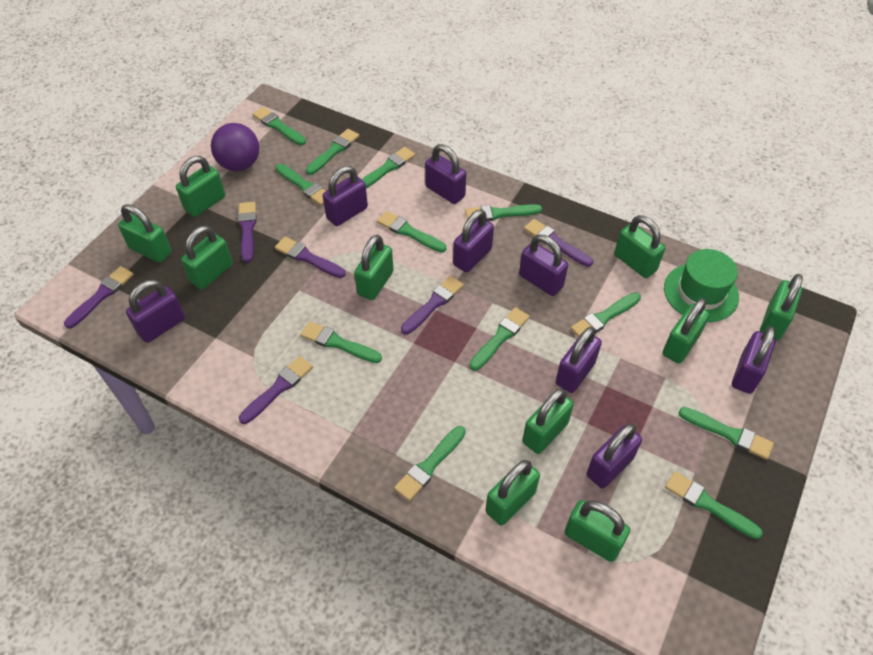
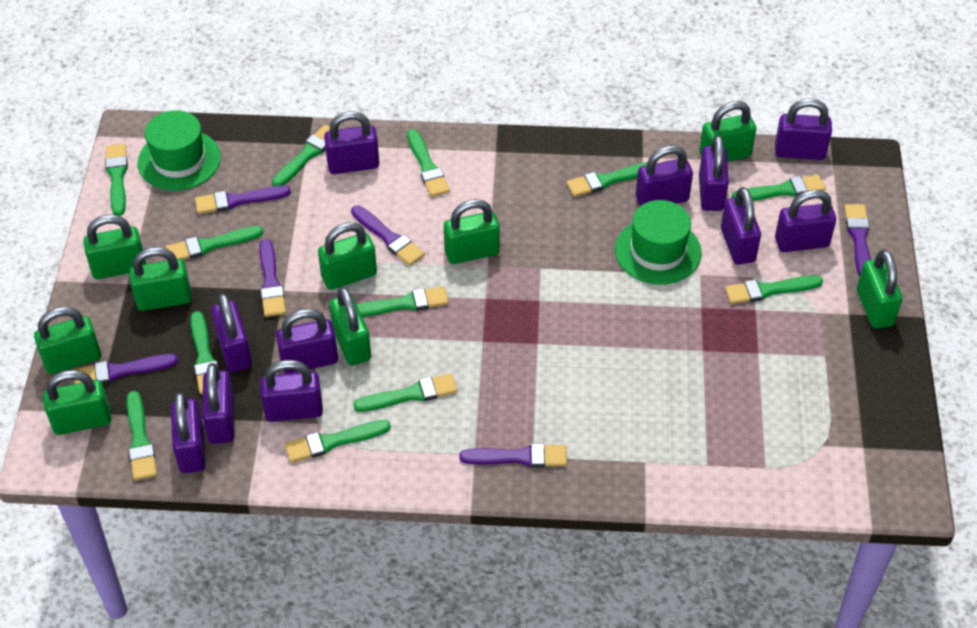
green hat: 1 -> 2
green padlock: 10 -> 9
purple ball: 1 -> 0
purple padlock: 8 -> 11

